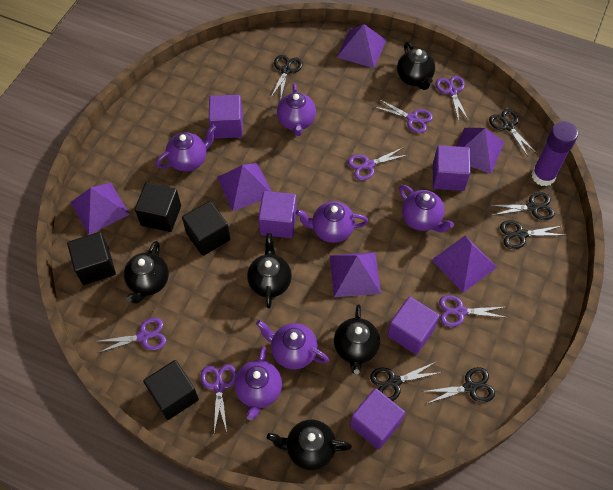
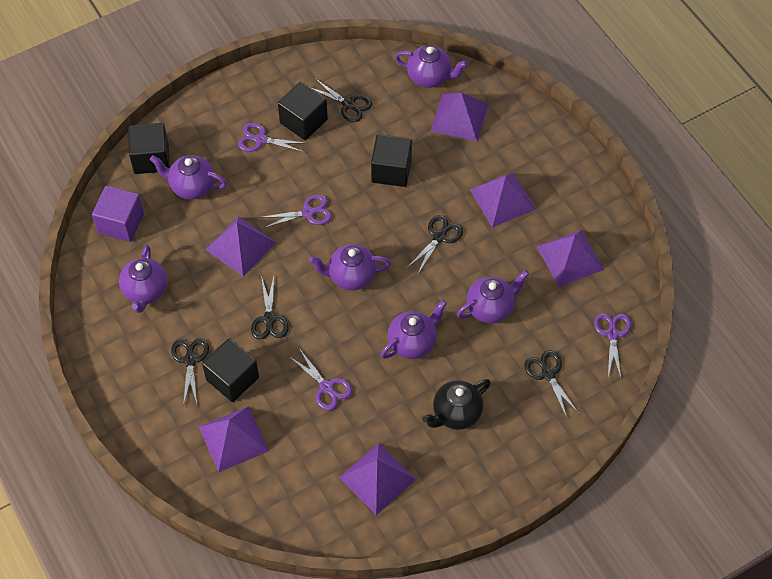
black scissors: 6 -> 5
black teapot: 5 -> 1
purple cube: 5 -> 1
purple glue stick: 1 -> 0
purple scissors: 6 -> 4

